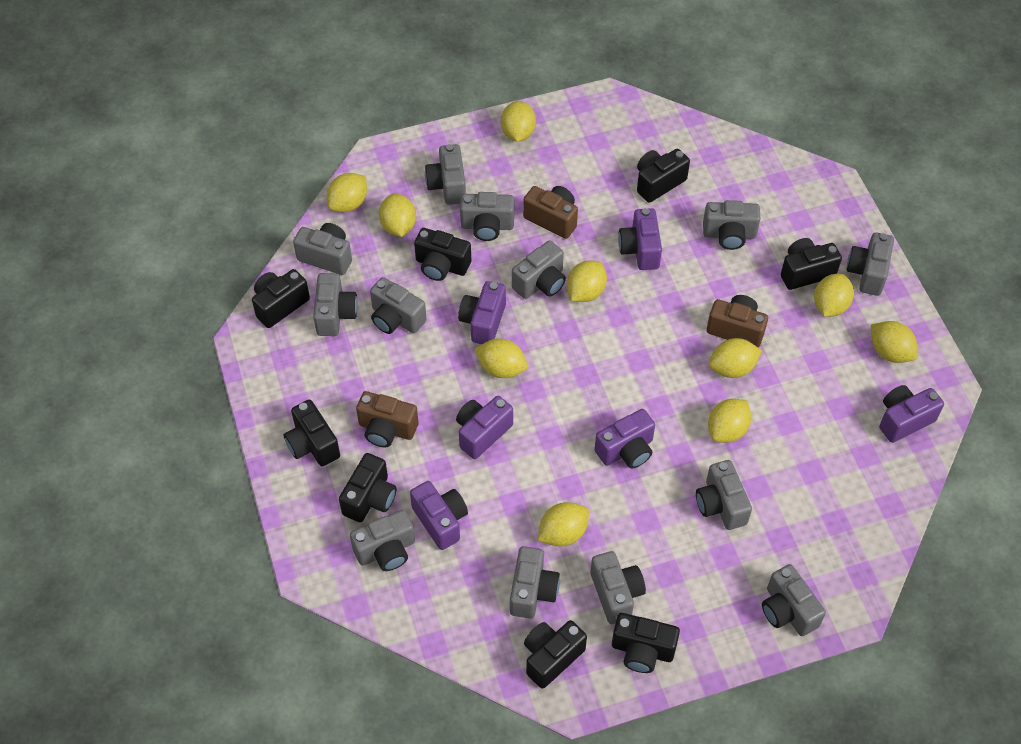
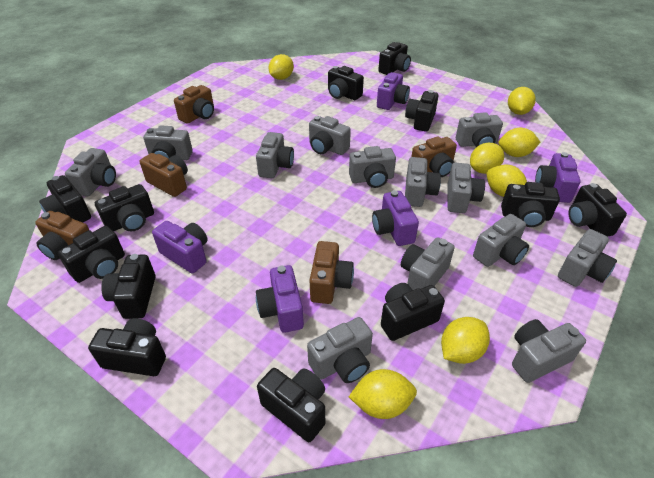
black camera: 8 -> 12
brown camera: 3 -> 5
purple camera: 6 -> 5
yellow lemon: 10 -> 7

